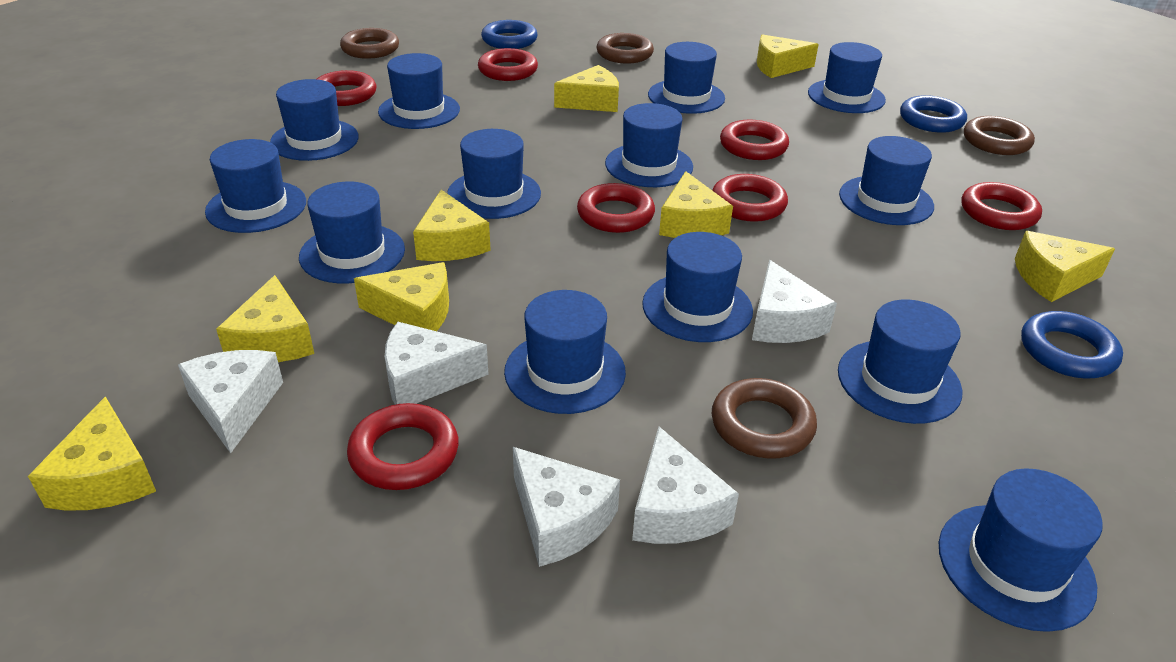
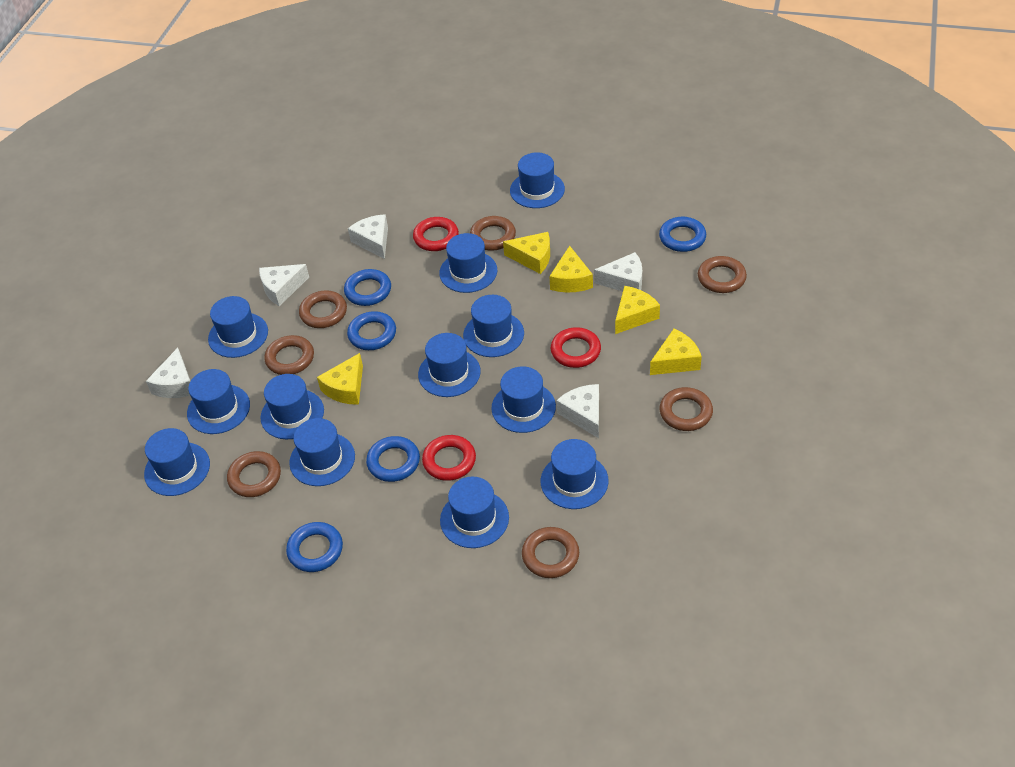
blue hat: 13 -> 12
blue ring: 3 -> 5
brown ring: 4 -> 7
red ring: 7 -> 3
yellow cheese: 8 -> 5

